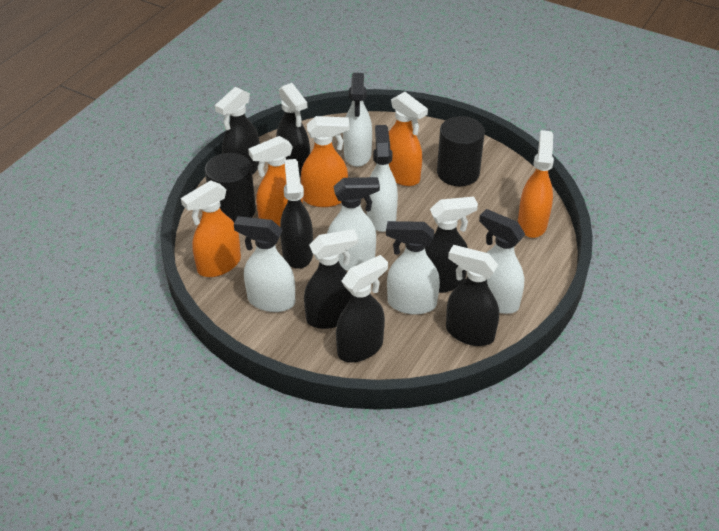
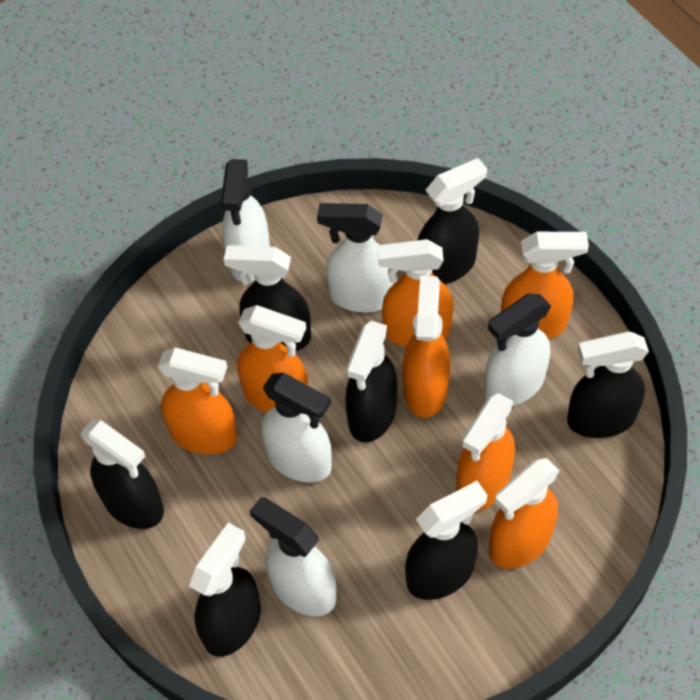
black cylinder: 2 -> 0
orange spray bottle: 5 -> 7
white spray bottle: 6 -> 5

